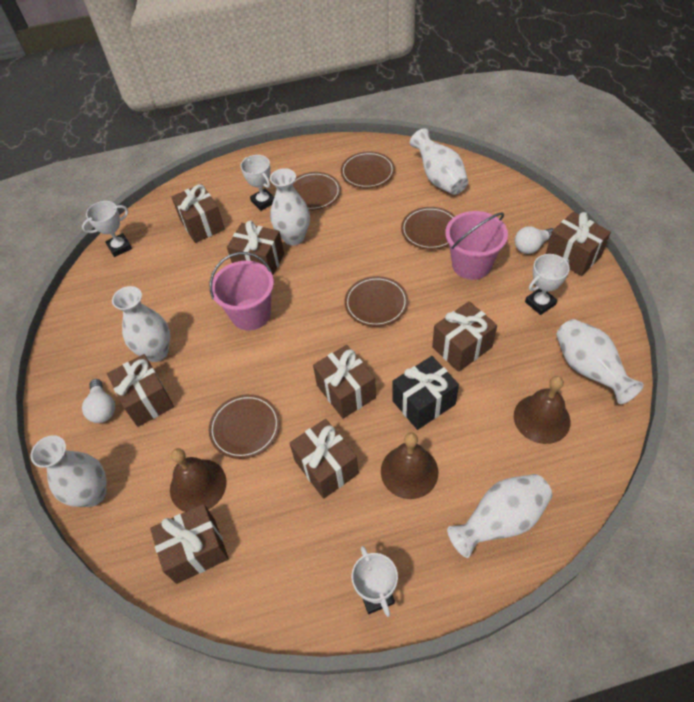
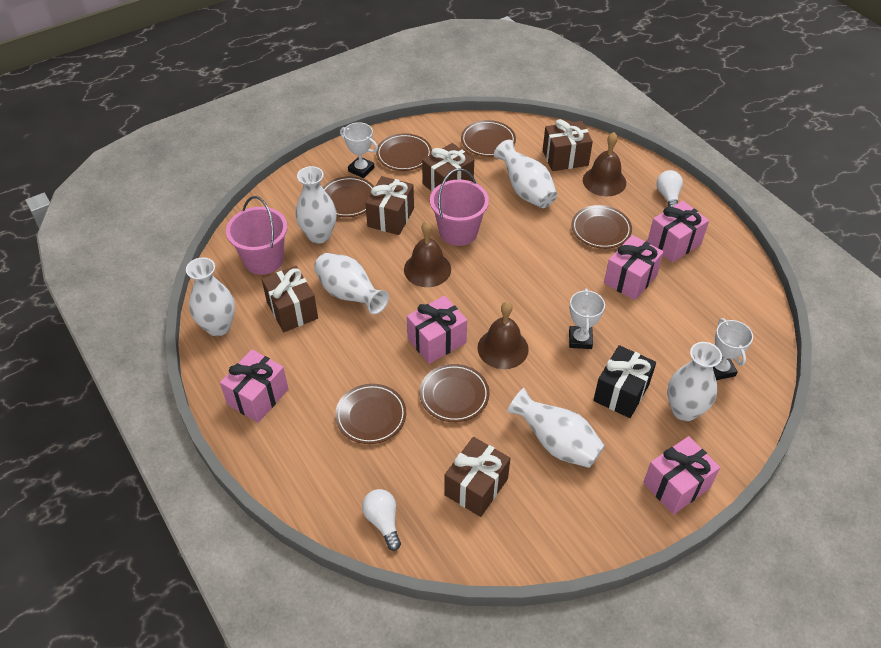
brown gift: 8 -> 5
brown plate: 5 -> 6
pink gift: 0 -> 5
white trophy: 4 -> 3

